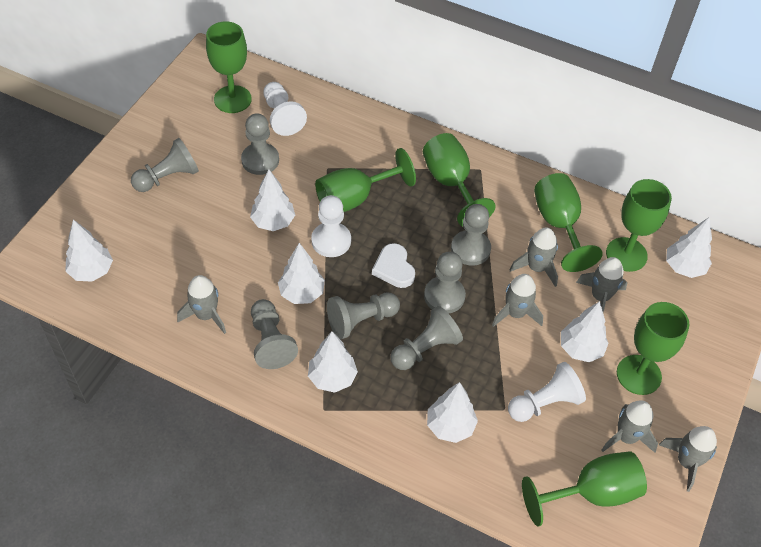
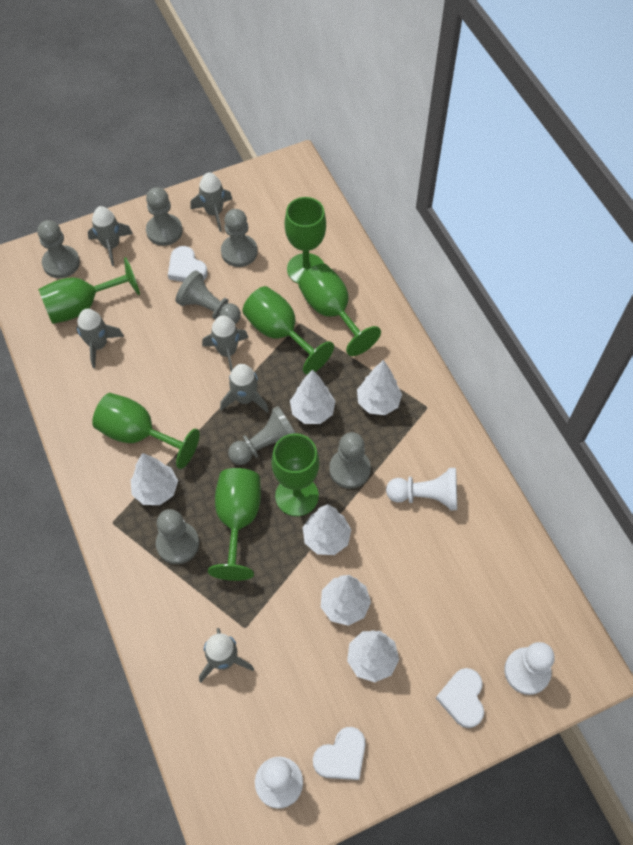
white heart: 1 -> 3
white tree: 7 -> 6

